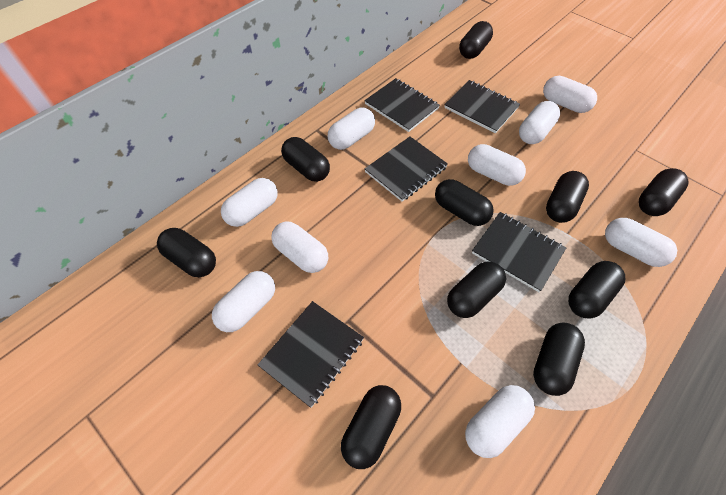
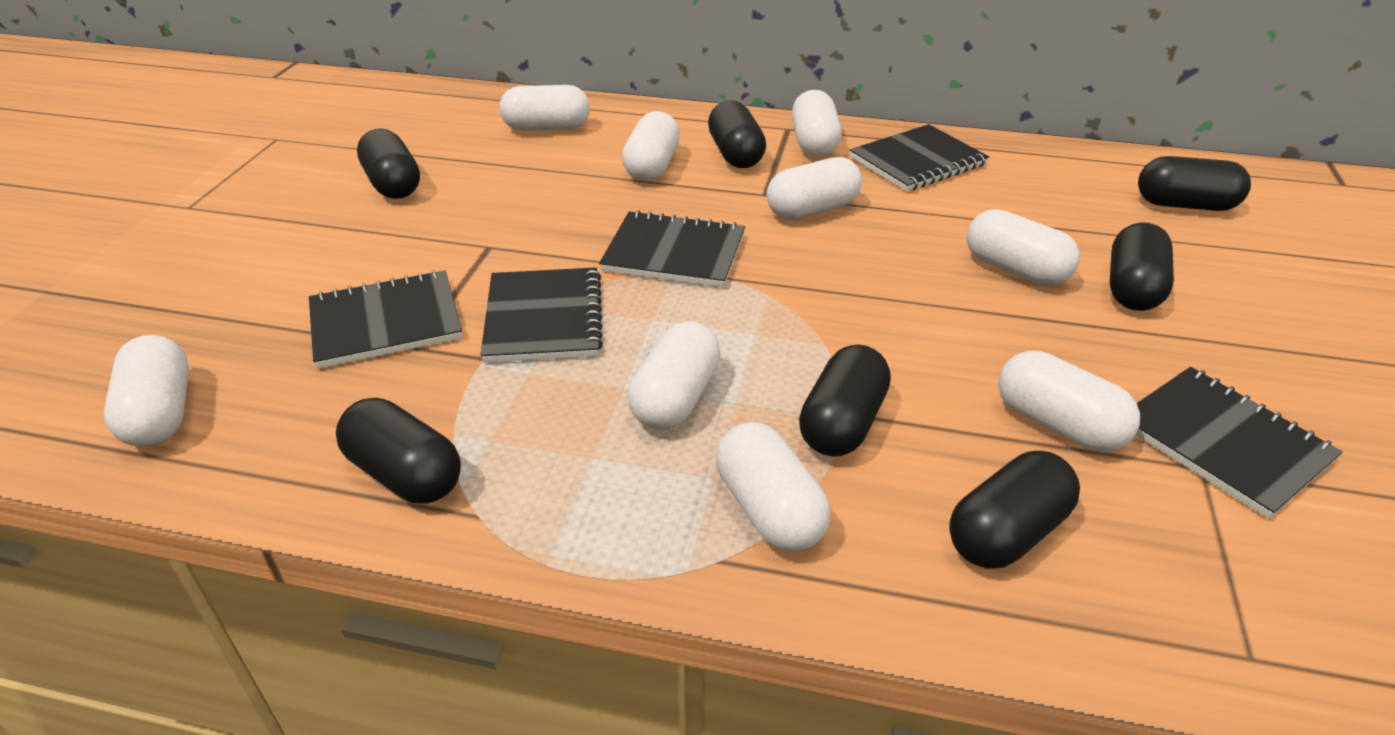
black capsule: 10 -> 7

